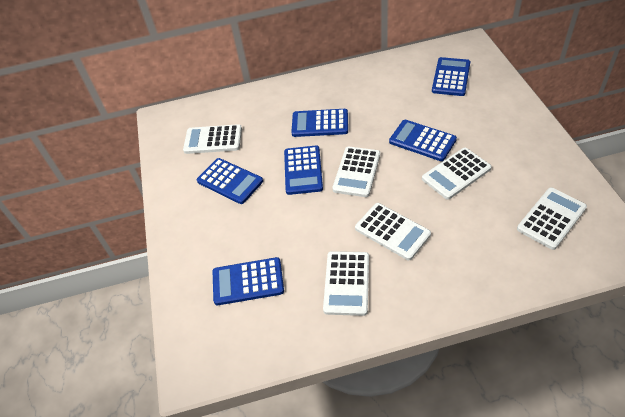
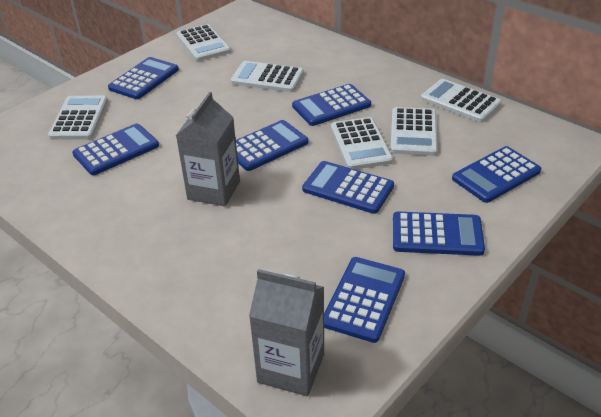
blue calculator: 6 -> 8
grey carton: 0 -> 2

